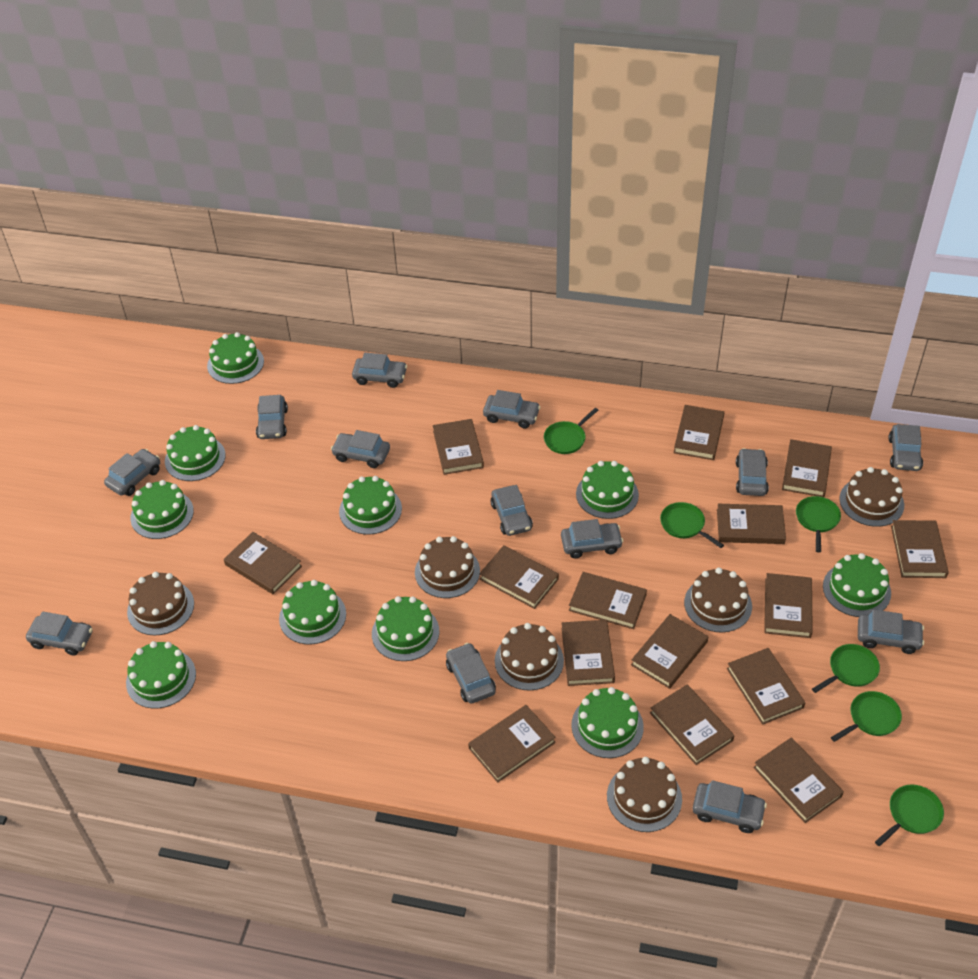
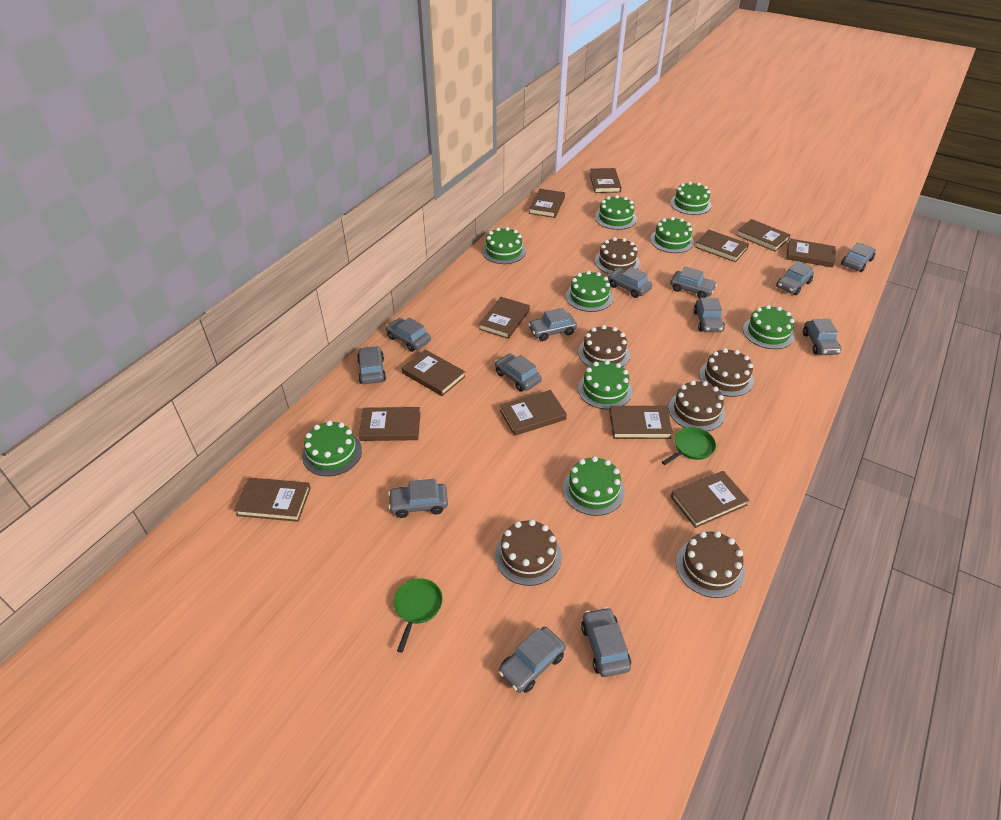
brown book: 15 -> 12
green cake: 10 -> 9
green pan: 6 -> 2

